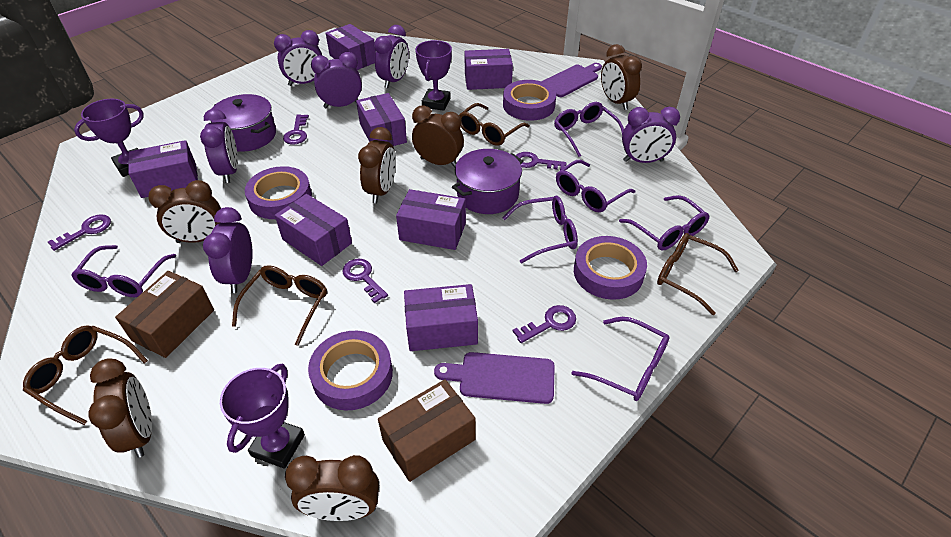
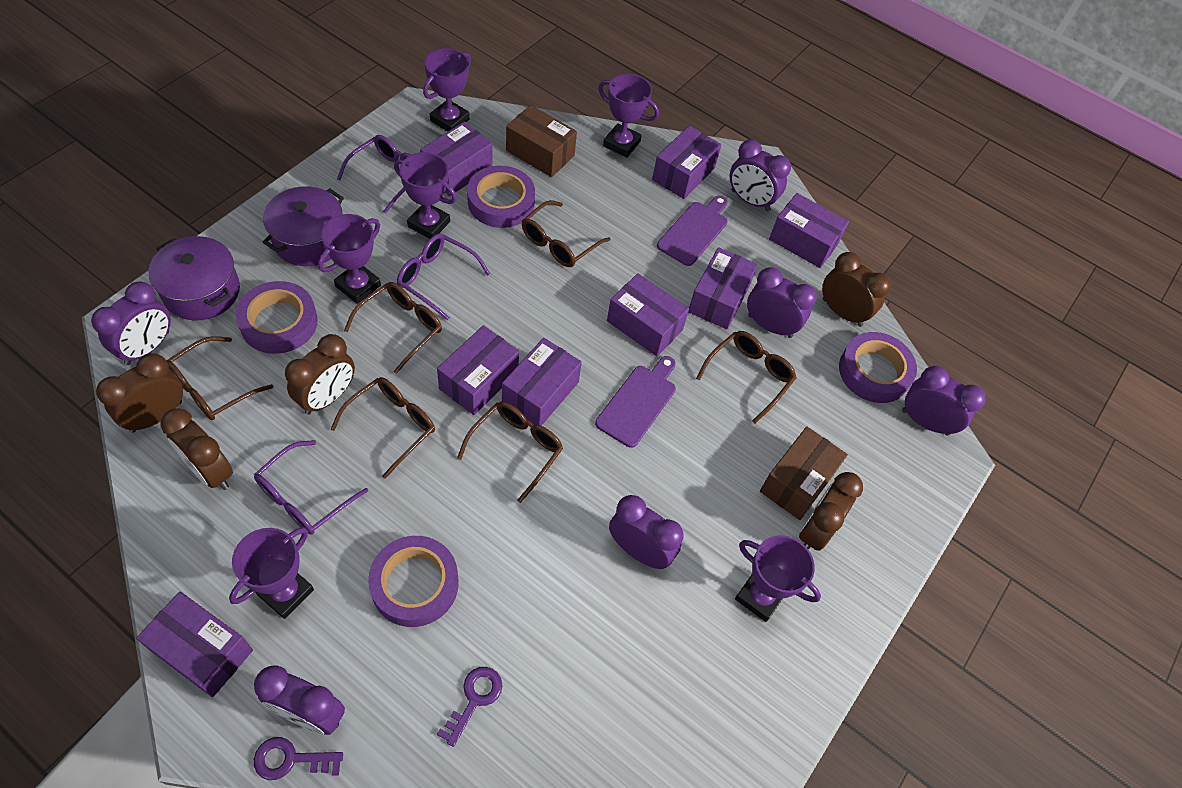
brown clock: 6 -> 5
brown glasses: 4 -> 6
purple box: 7 -> 8
purple glasses: 6 -> 3
purple key: 5 -> 2
purple trophy: 3 -> 6

